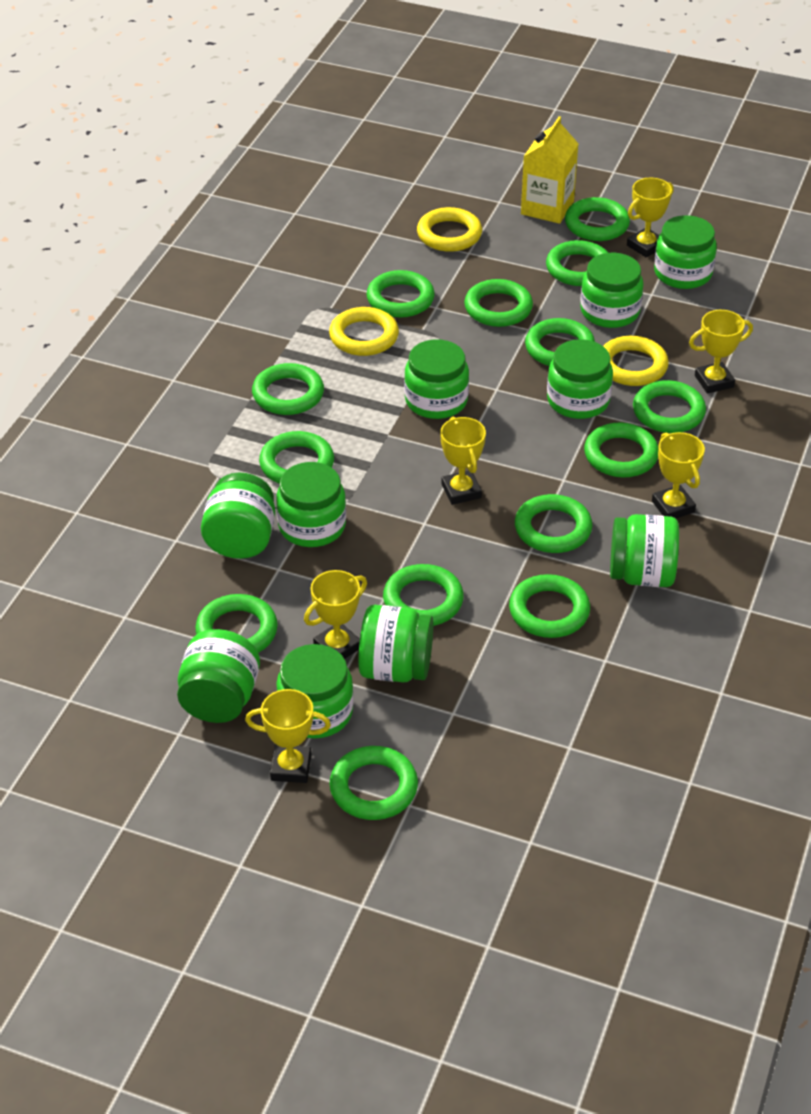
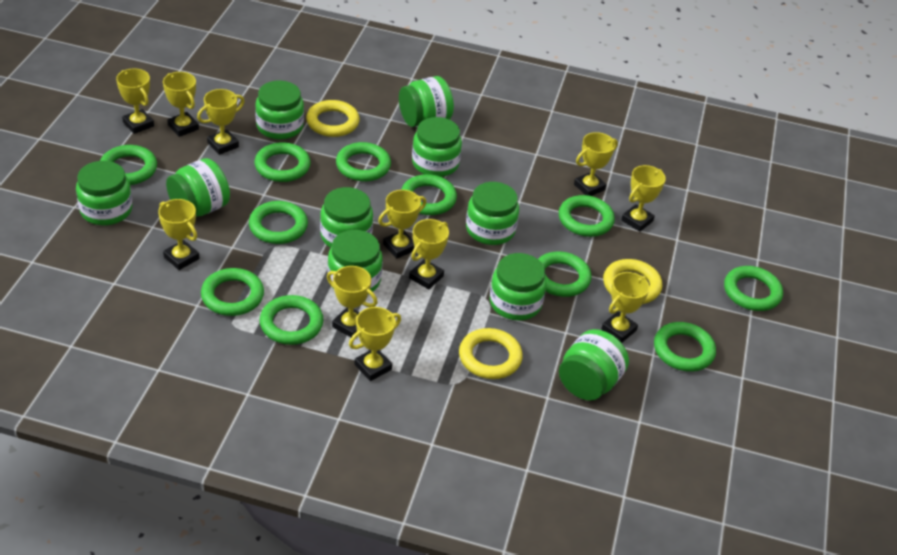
green ring: 14 -> 11
yellow carton: 1 -> 0
yellow trophy: 6 -> 11

